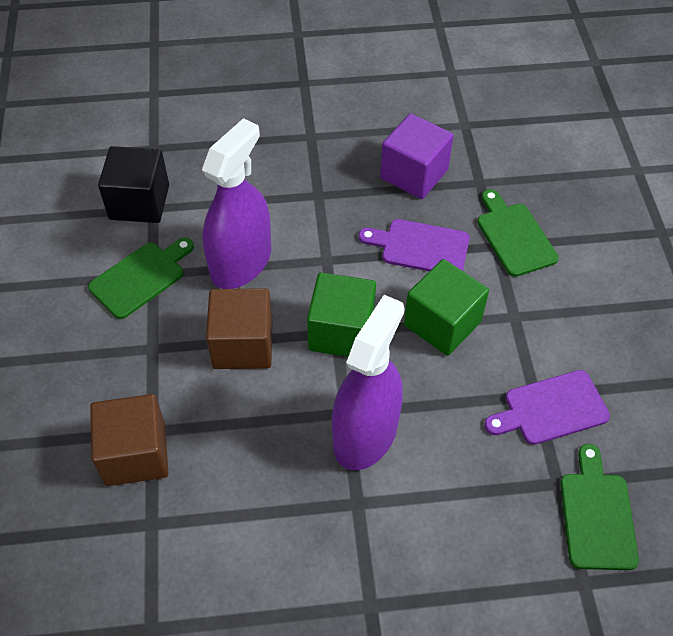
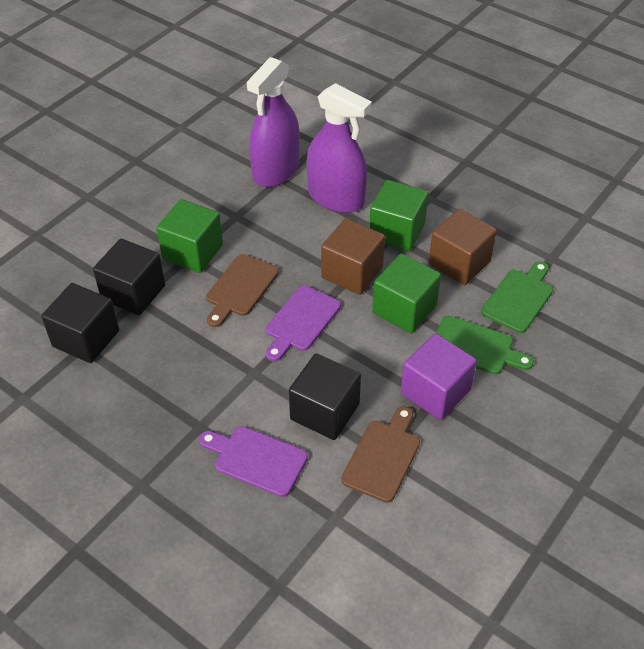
black cube: 1 -> 3
brown cutting board: 0 -> 2
green cube: 2 -> 3
green cutting board: 3 -> 2

